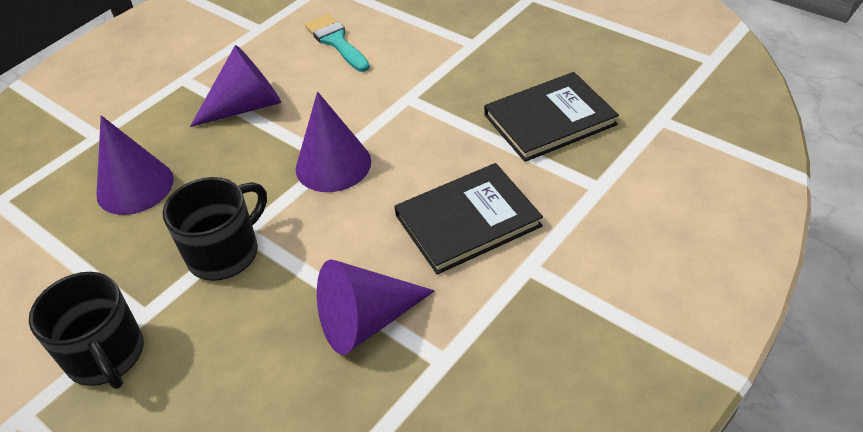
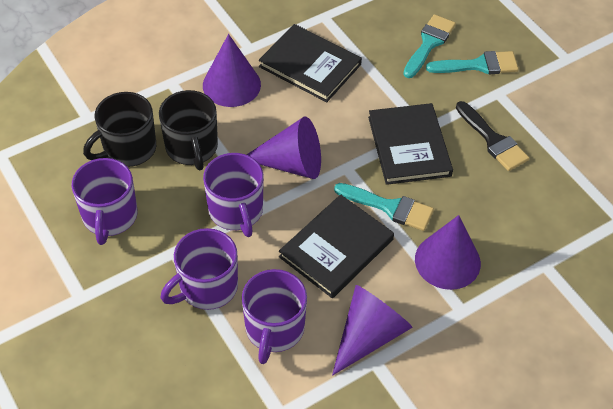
black book: 2 -> 3
black brush: 0 -> 1
purple mug: 0 -> 4
turquoise brush: 1 -> 3

